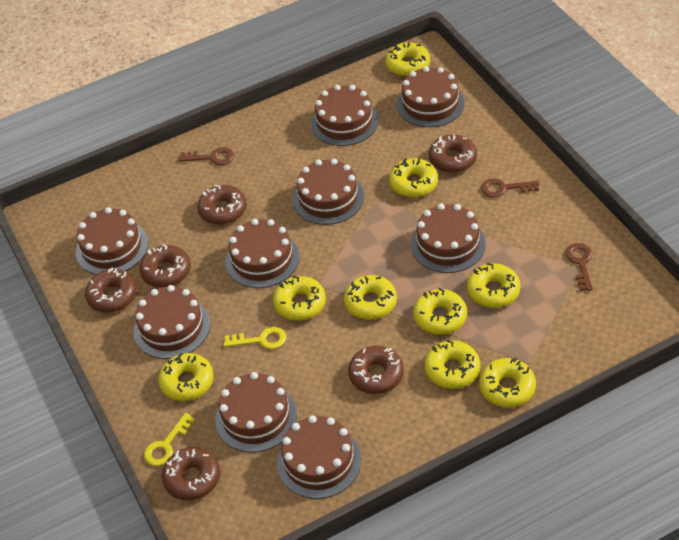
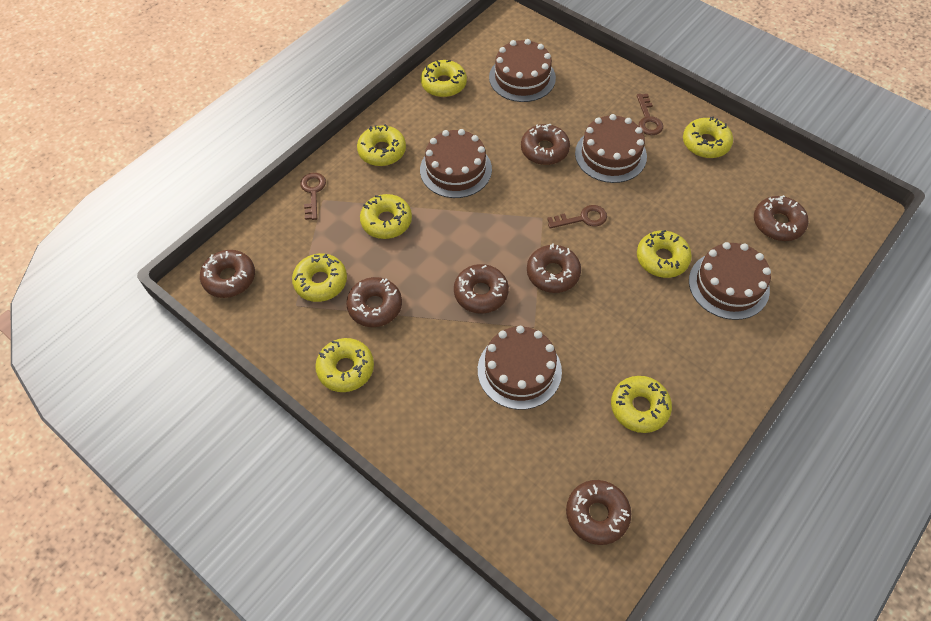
brown cake: 9 -> 5
brown donut: 6 -> 7
yellow donut: 9 -> 8
yellow key: 2 -> 0

